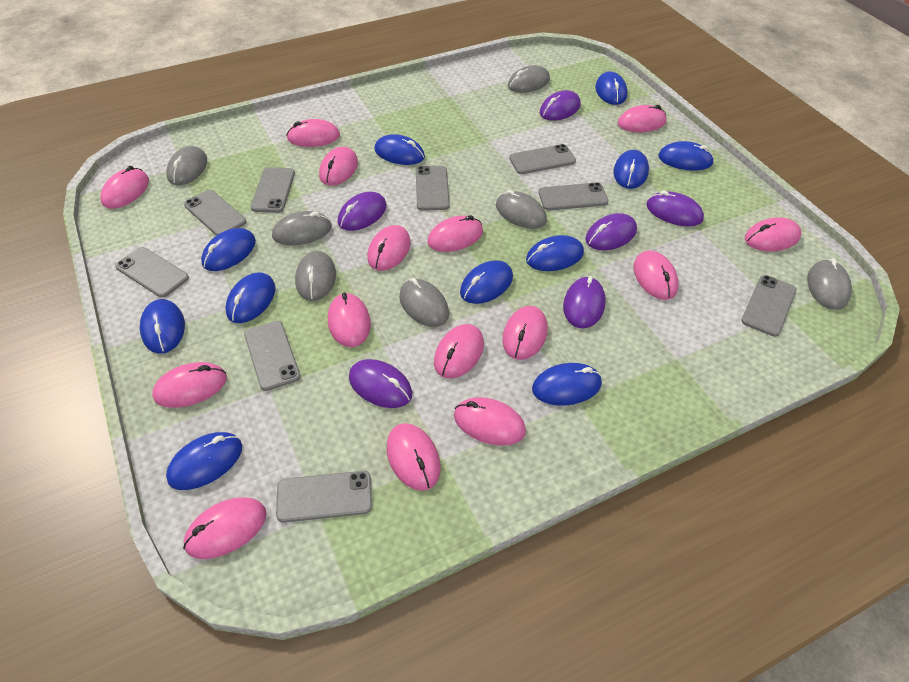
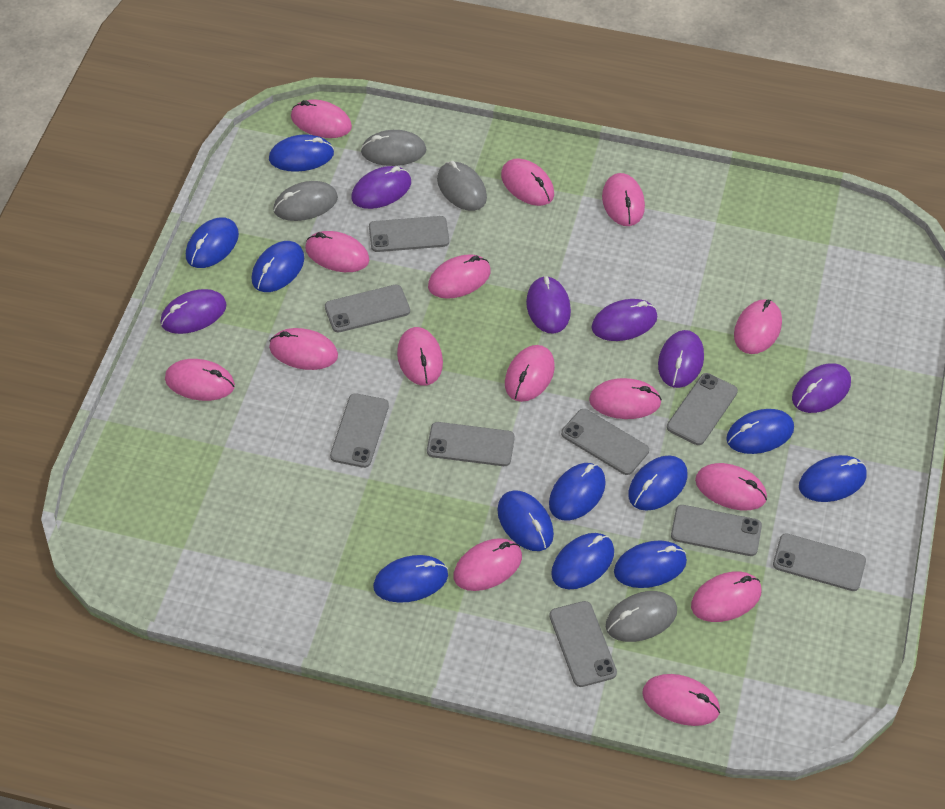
grey mouse: 7 -> 4

